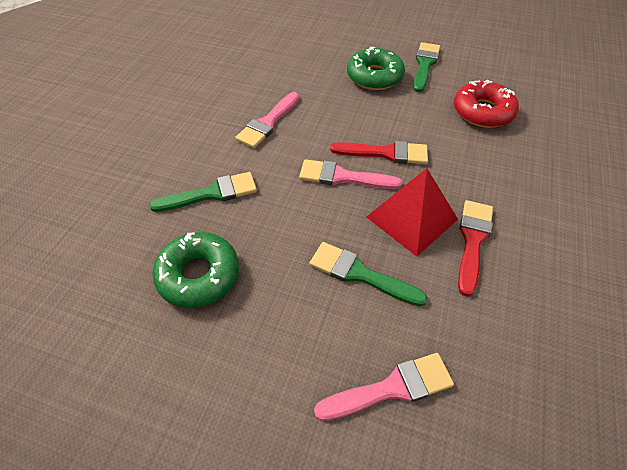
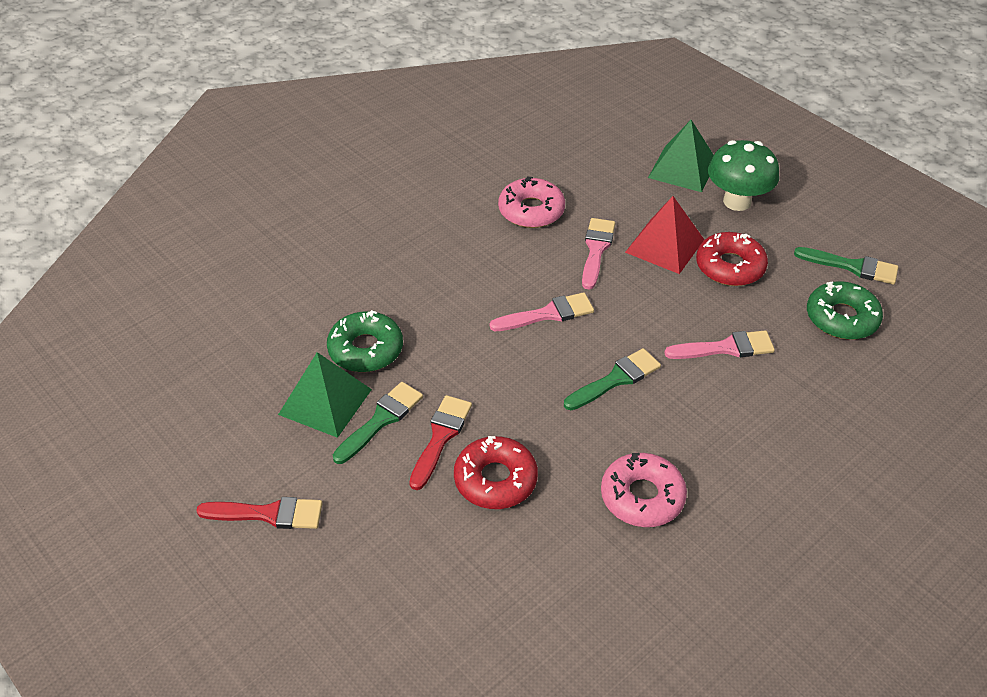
green mushroom: 0 -> 1
green pyramid: 0 -> 2
pink donut: 0 -> 2
red donut: 1 -> 2

